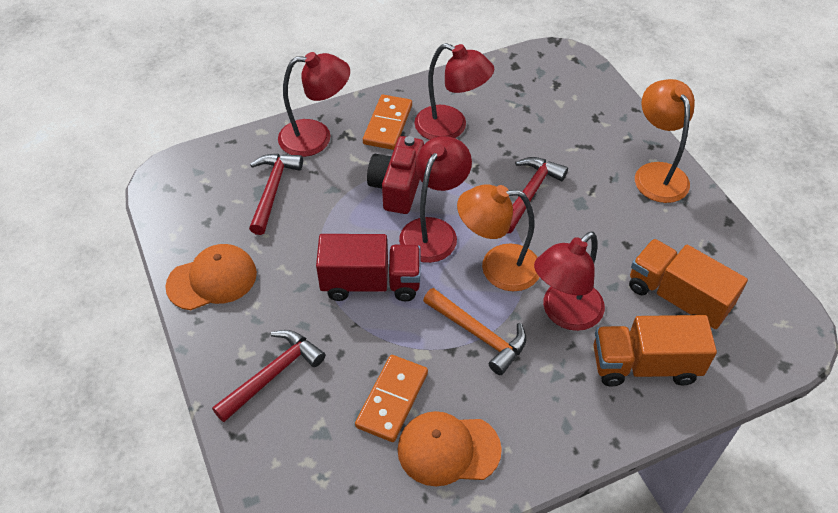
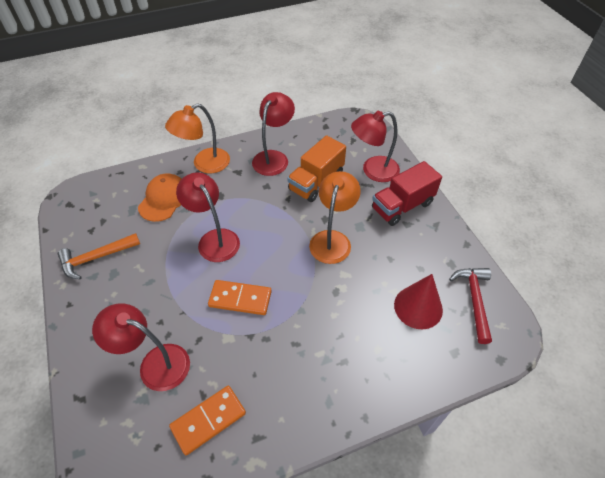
orange cap: 2 -> 1
orange truck: 2 -> 1
red camera: 1 -> 0
red cone: 0 -> 1
red hammer: 3 -> 1

